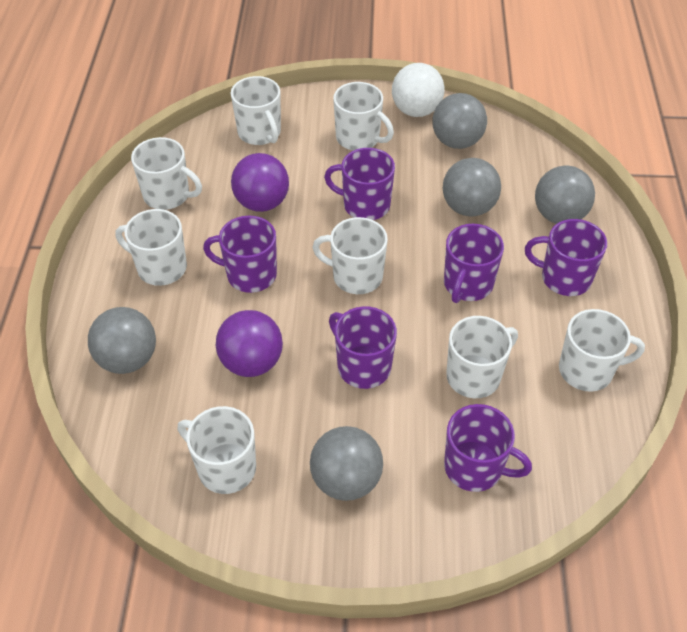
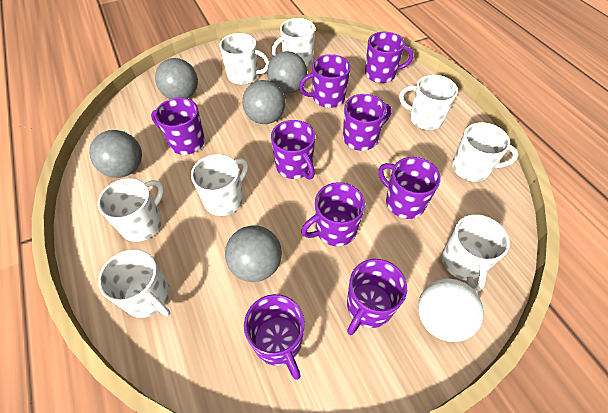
purple ball: 2 -> 0
purple mug: 6 -> 9

